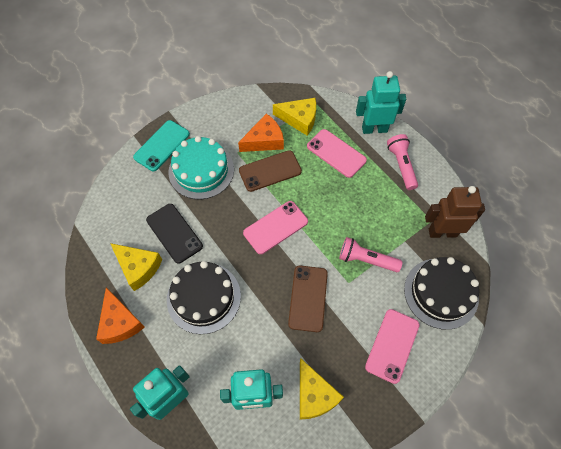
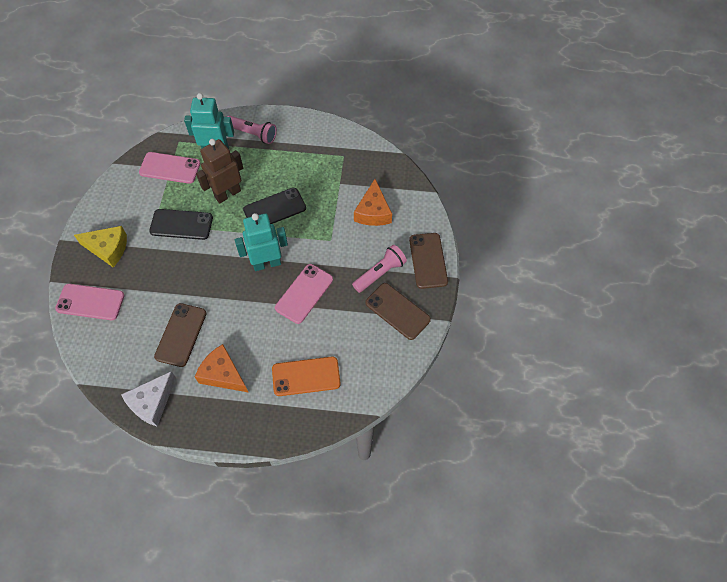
black cake: 2 -> 0
black phone: 1 -> 2
brown phone: 2 -> 3
orange phone: 0 -> 1
turquoise cake: 1 -> 0
turquoise phone: 1 -> 0
turquoise robot: 3 -> 2
white cheese: 0 -> 1
yellow cheese: 3 -> 1

